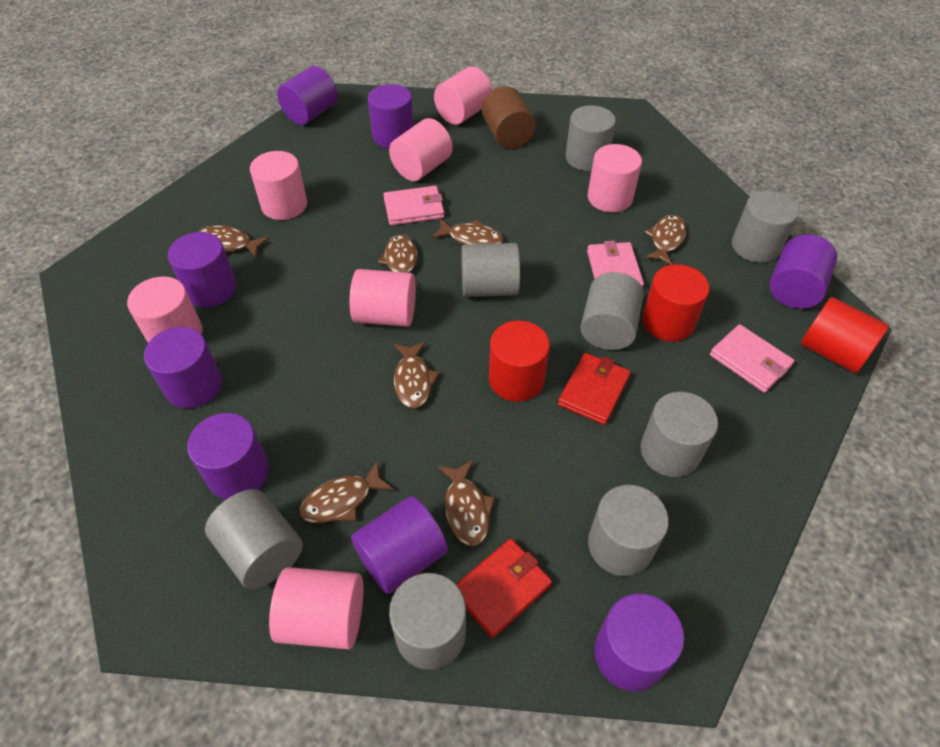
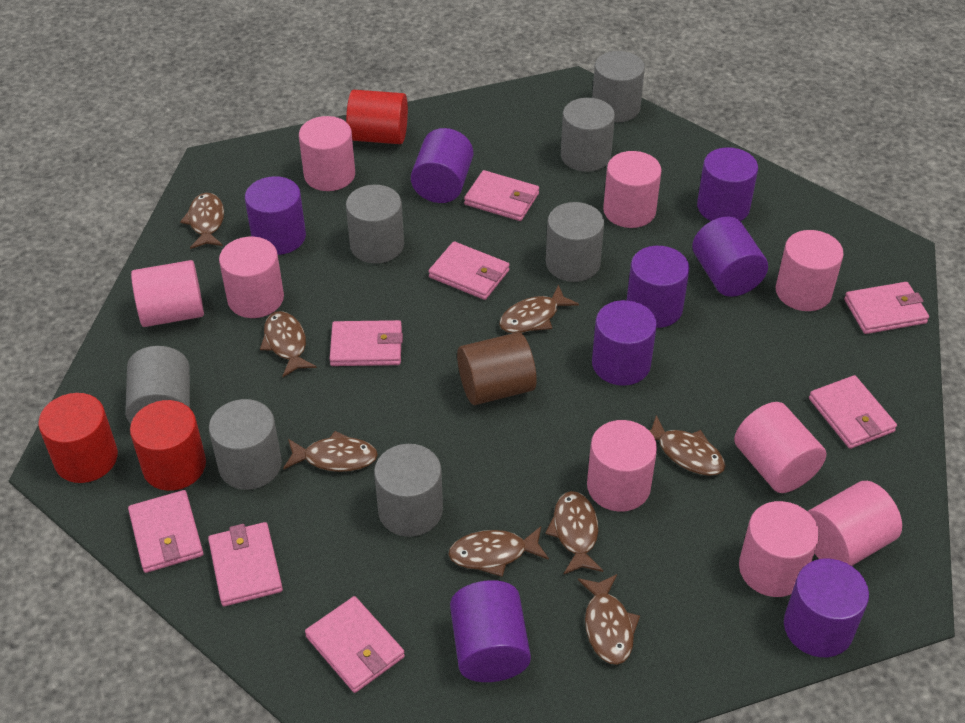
brown fish: 7 -> 8
grey cylinder: 8 -> 7
pink cylinder: 7 -> 9
pink wallet: 3 -> 8
red wallet: 2 -> 0

